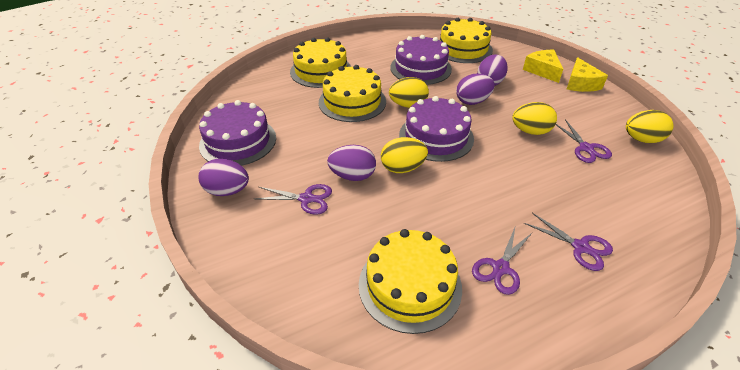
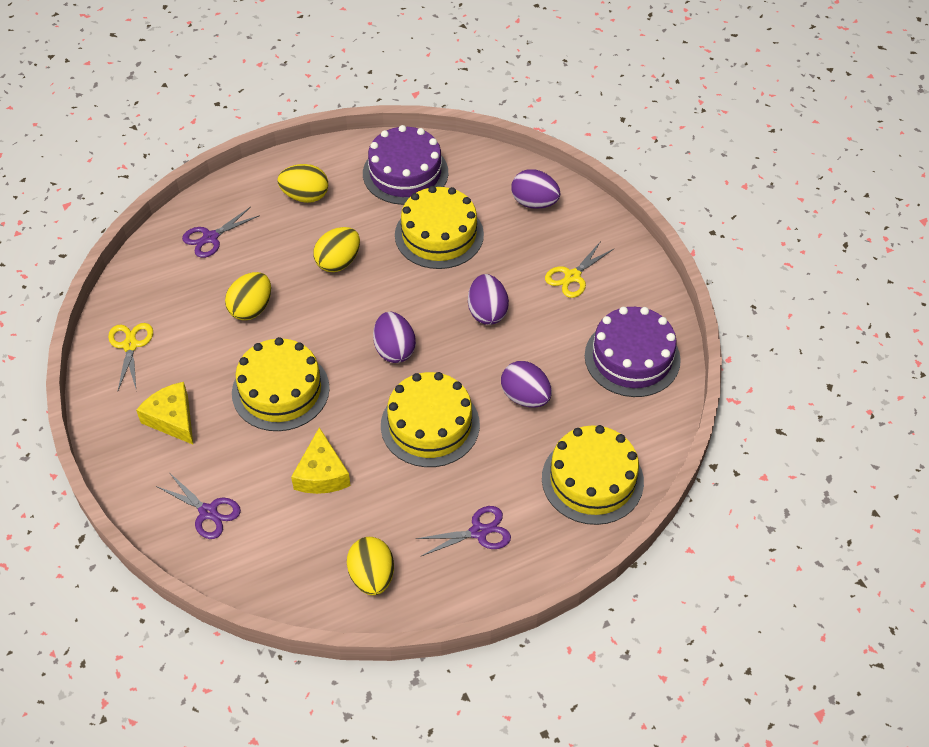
purple cake: 3 -> 2
purple scissors: 4 -> 3
yellow scissors: 0 -> 2

